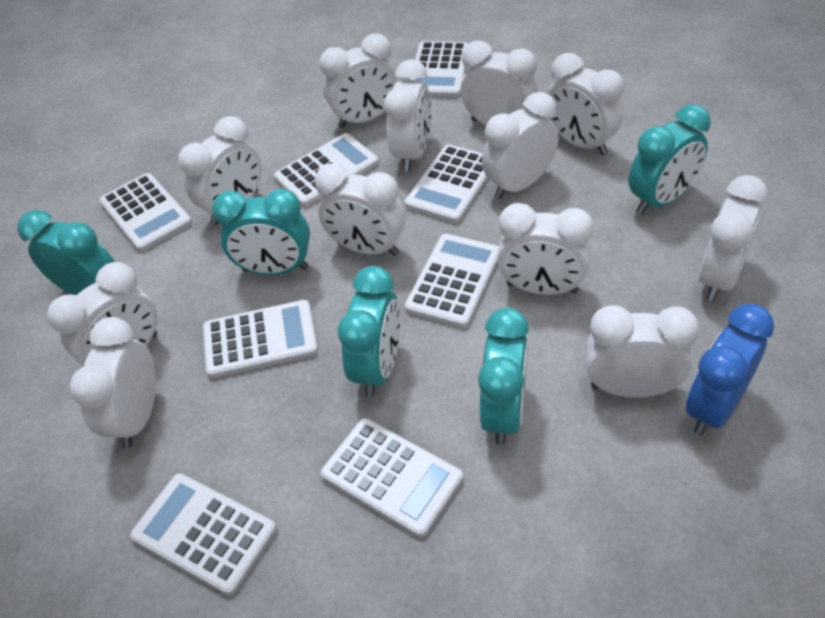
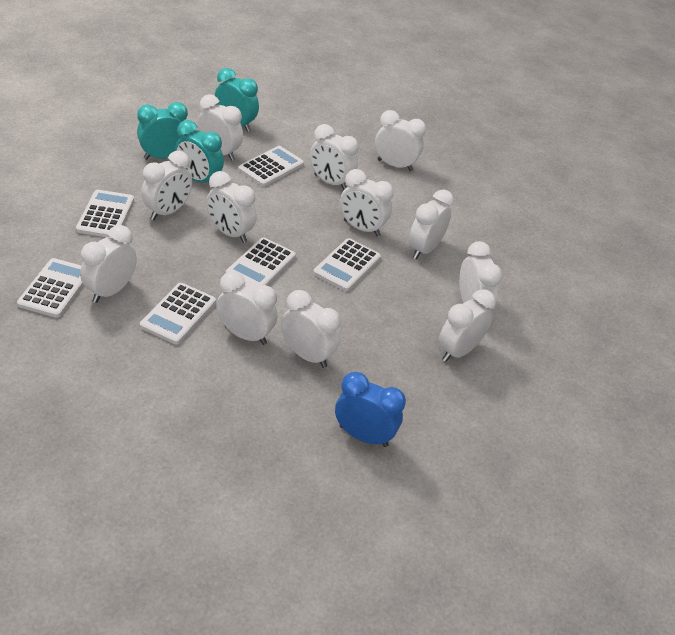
turquoise clock: 5 -> 3
white calculator: 8 -> 6

